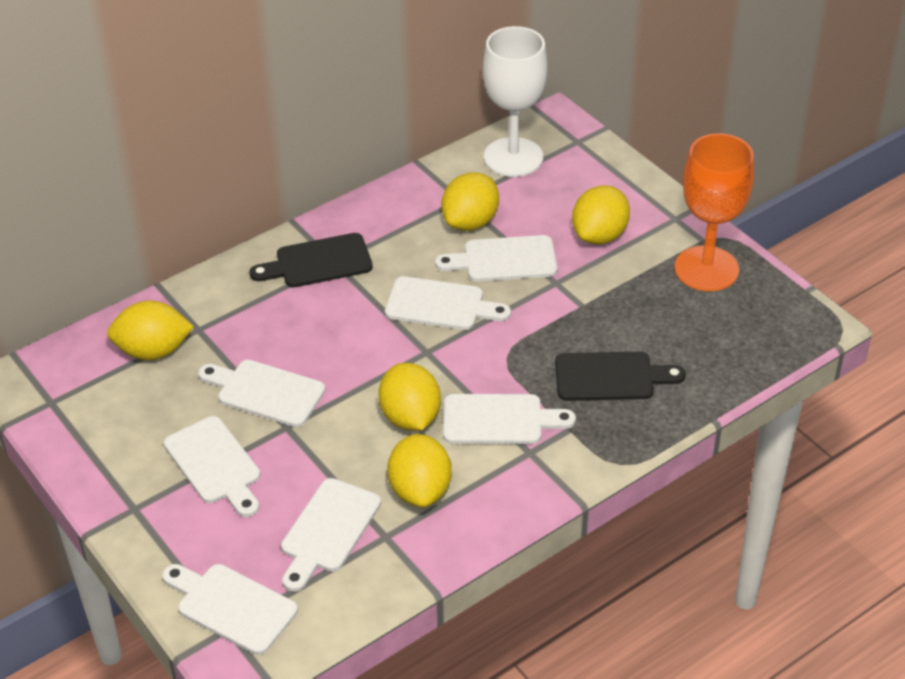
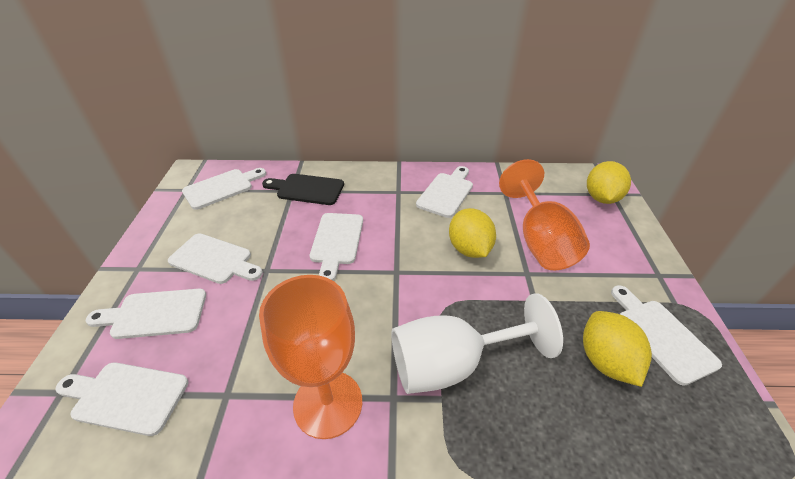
black cutting board: 2 -> 1
orange goblet: 1 -> 2
yellow lemon: 5 -> 3

